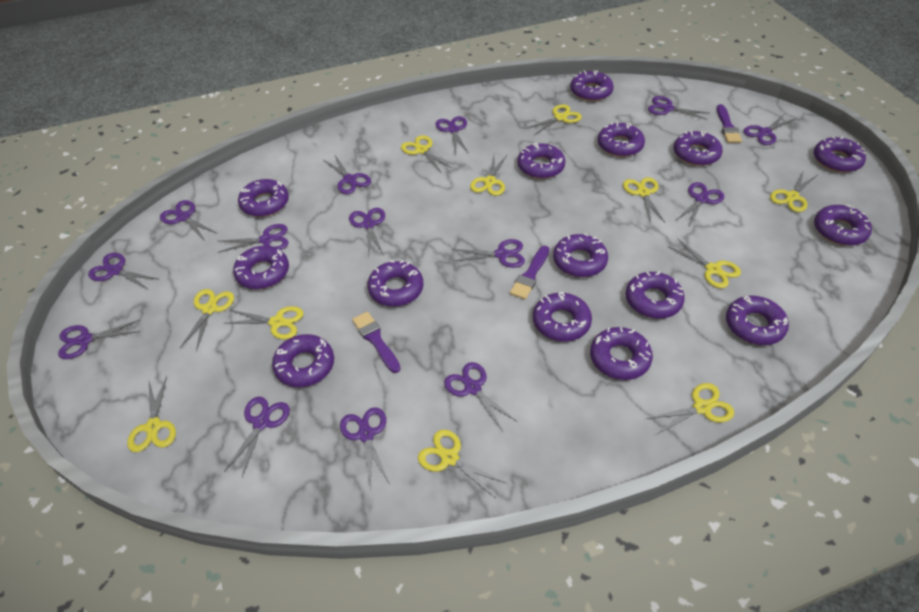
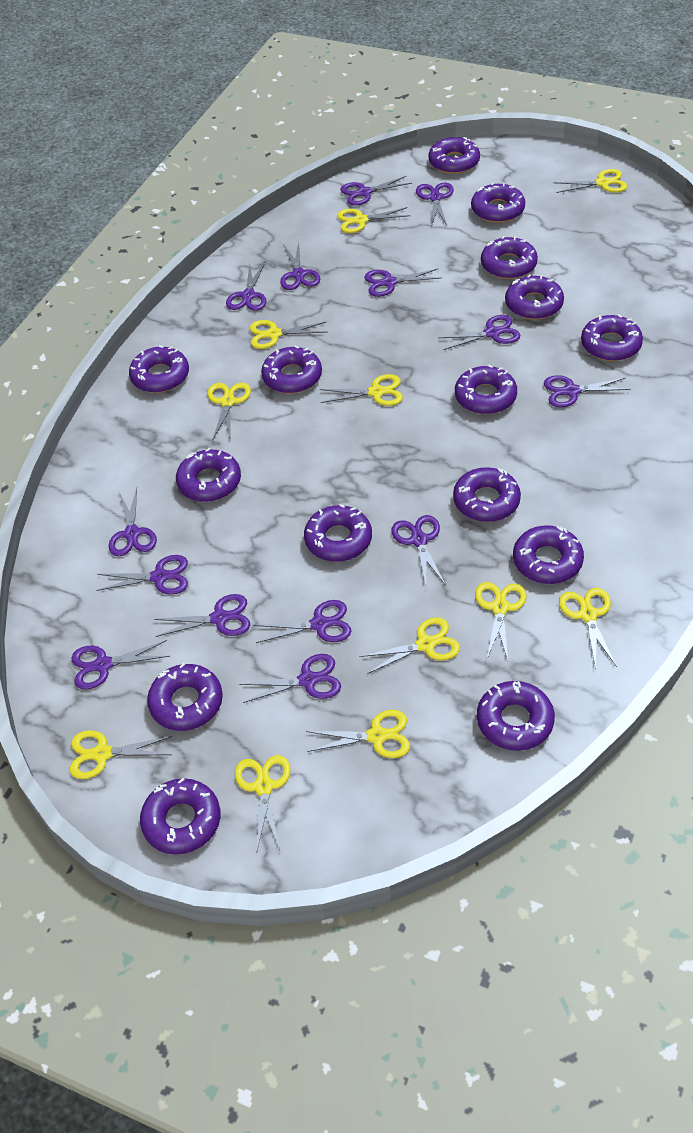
purple brush: 3 -> 0

